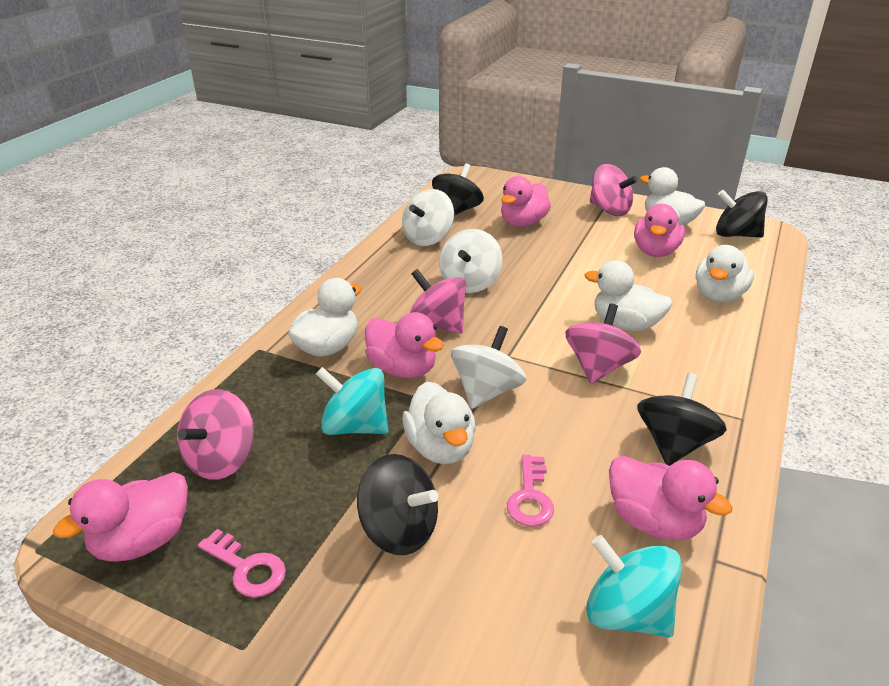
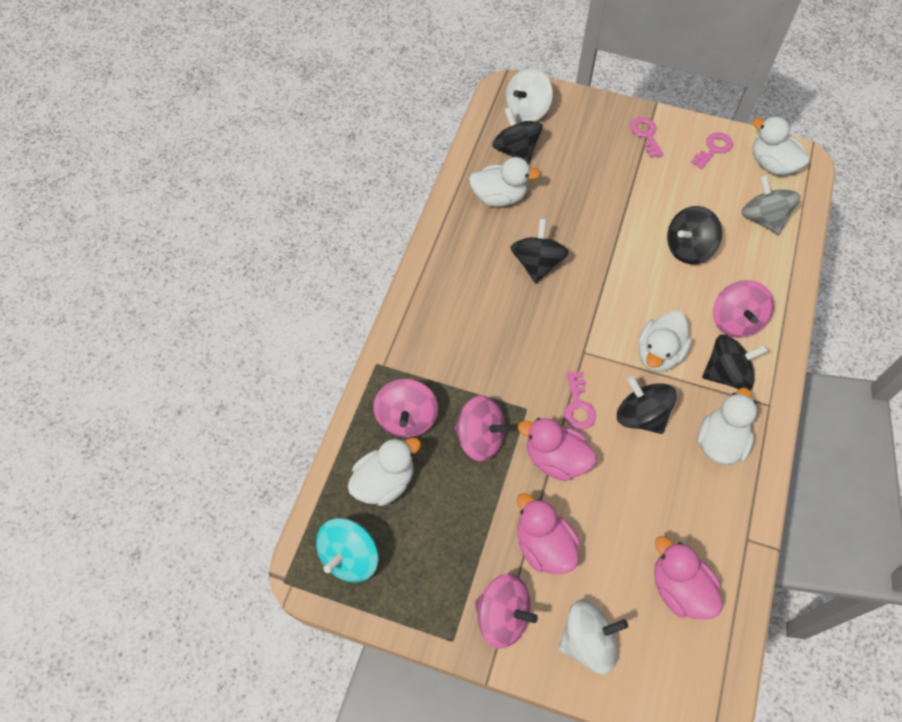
black spinning top: 4 -> 5
grey spinning top: 0 -> 1
pink duck: 5 -> 3
pink key: 2 -> 3
turquoise spinning top: 2 -> 1
white spinning top: 3 -> 2

